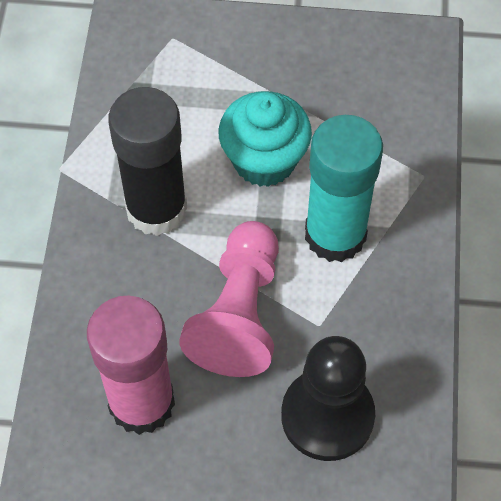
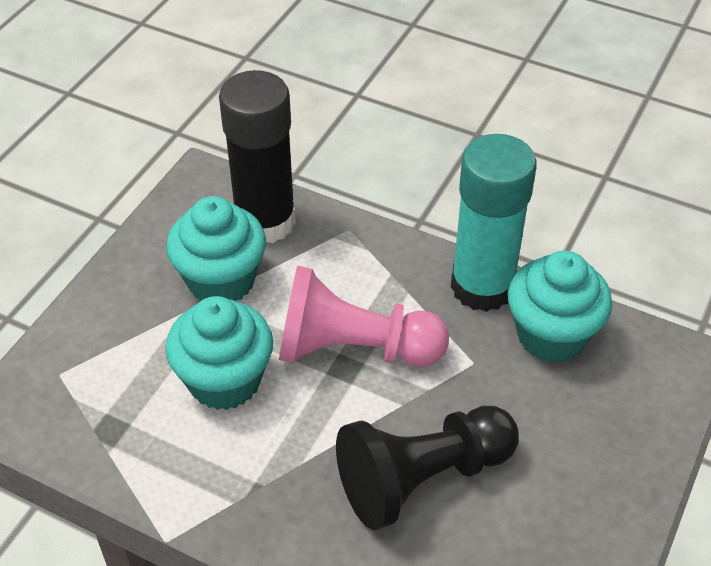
pink glue stick: 1 -> 0
turquoise cupcake: 1 -> 3

